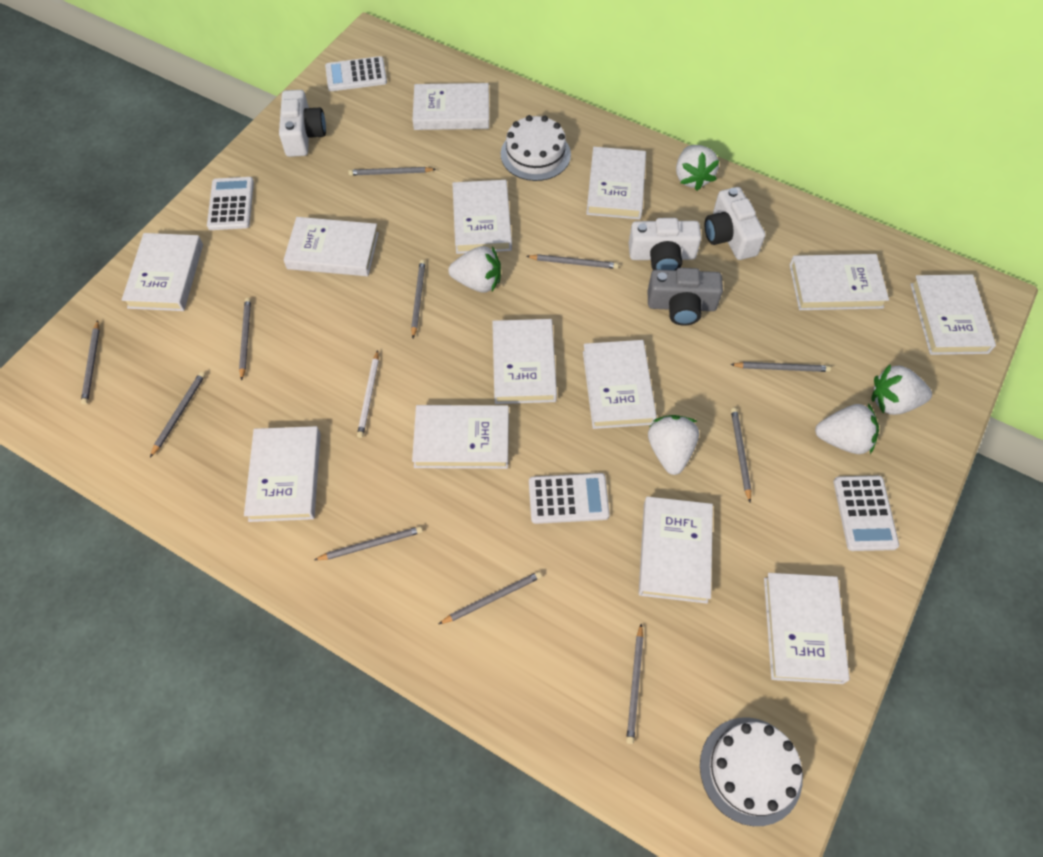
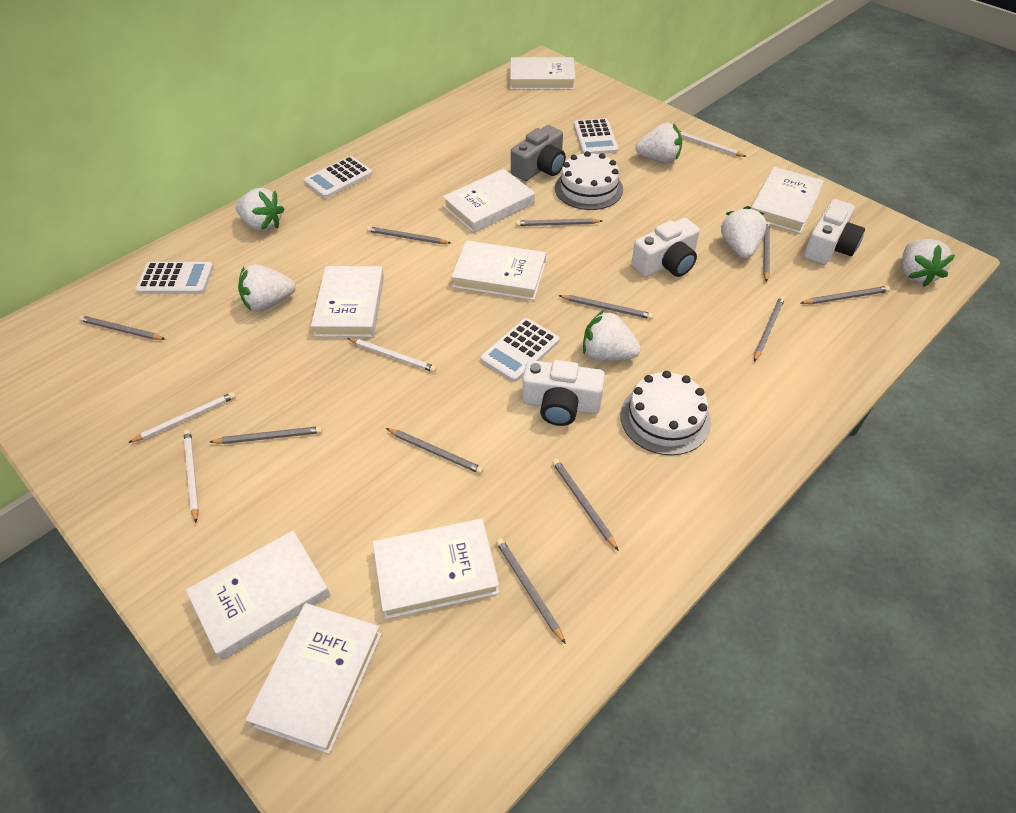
white book: 13 -> 8
white pencil: 1 -> 4
white strawberry: 5 -> 6

